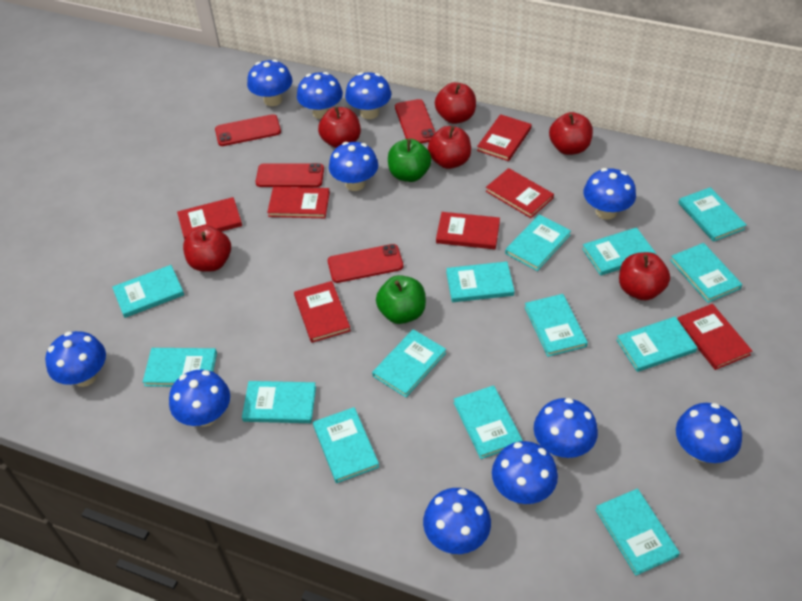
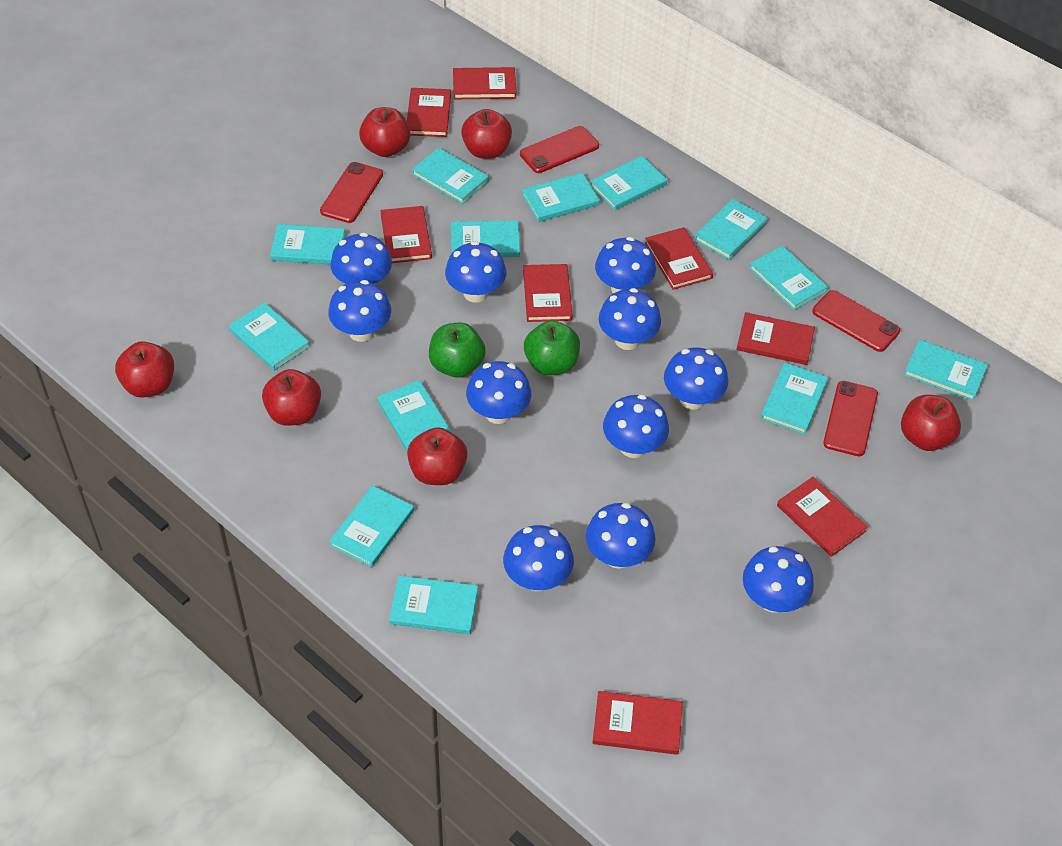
red book: 7 -> 8
turquoise book: 14 -> 13

